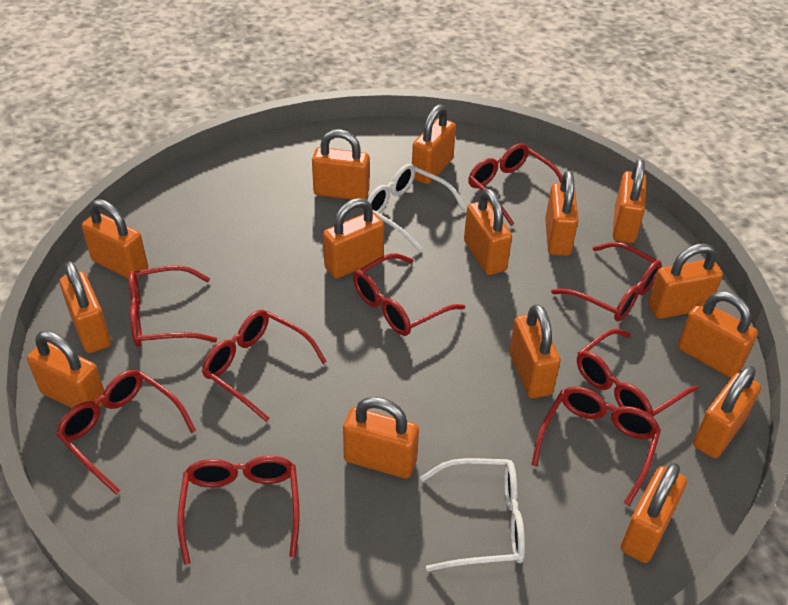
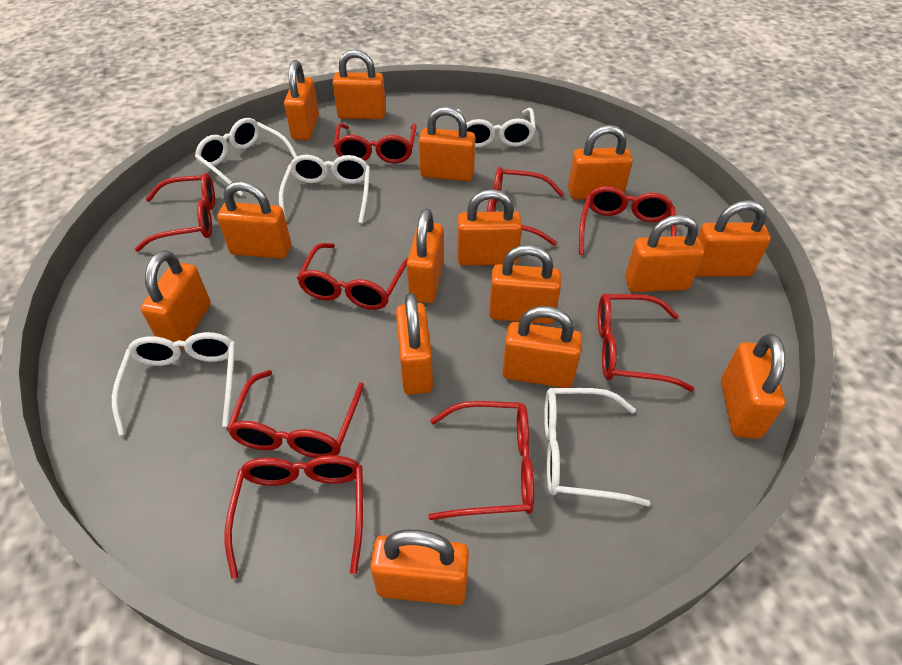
white glasses: 2 -> 5

